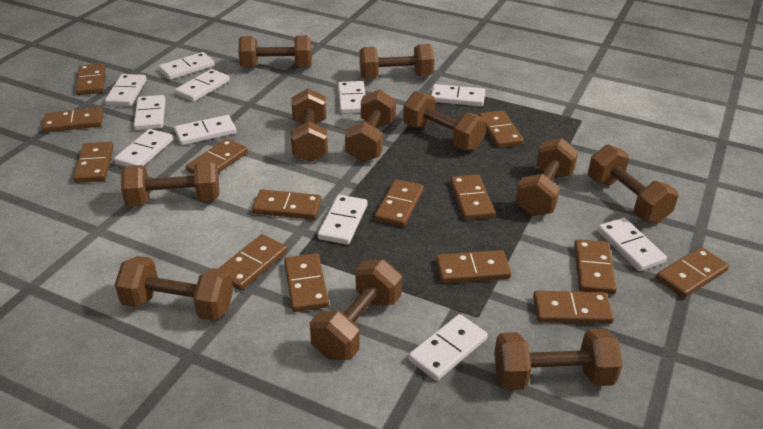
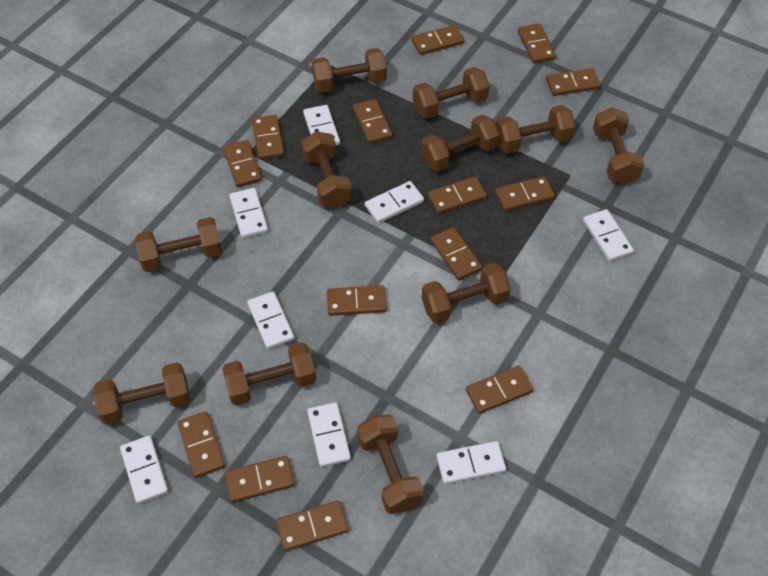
white domino: 11 -> 8

